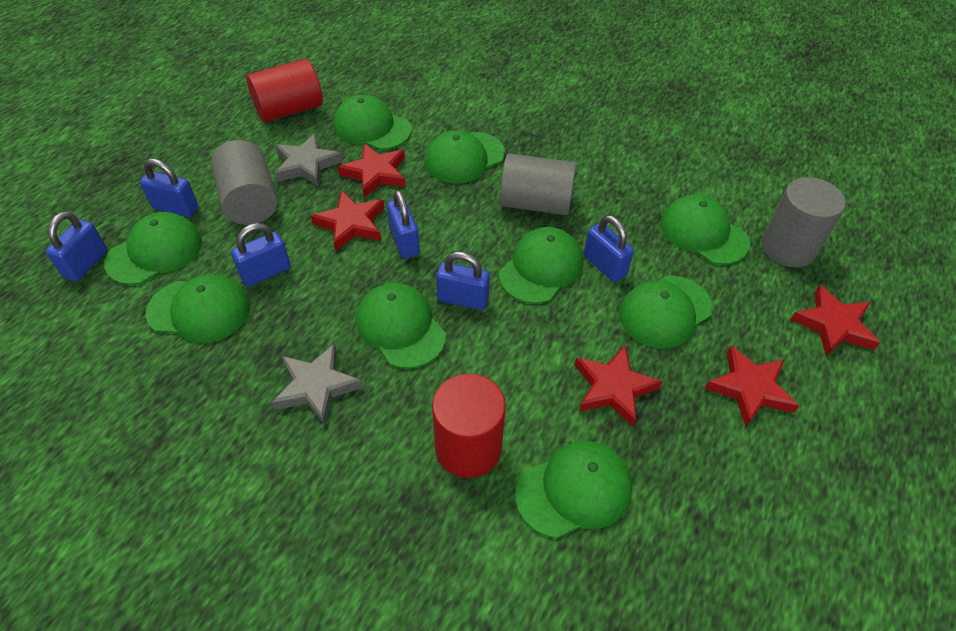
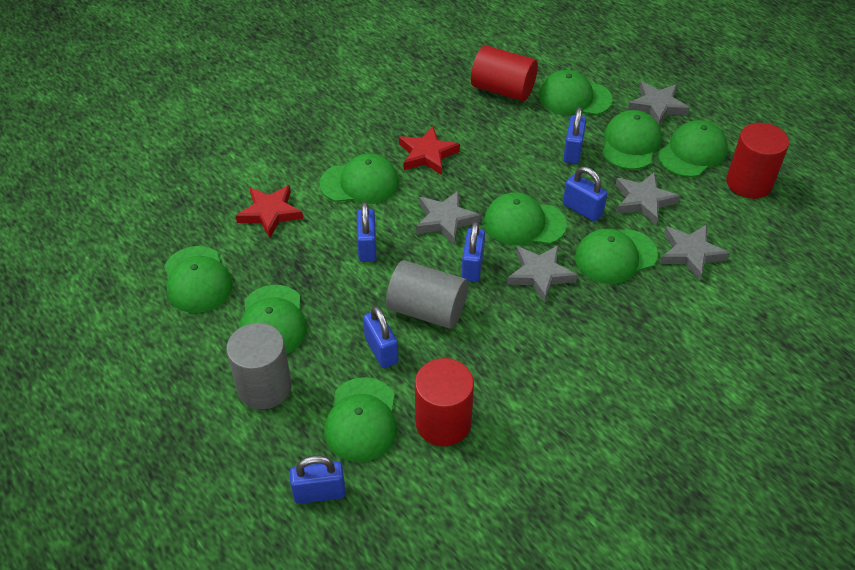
grey cylinder: 3 -> 2
grey star: 2 -> 5
red cylinder: 2 -> 3
red star: 5 -> 2

